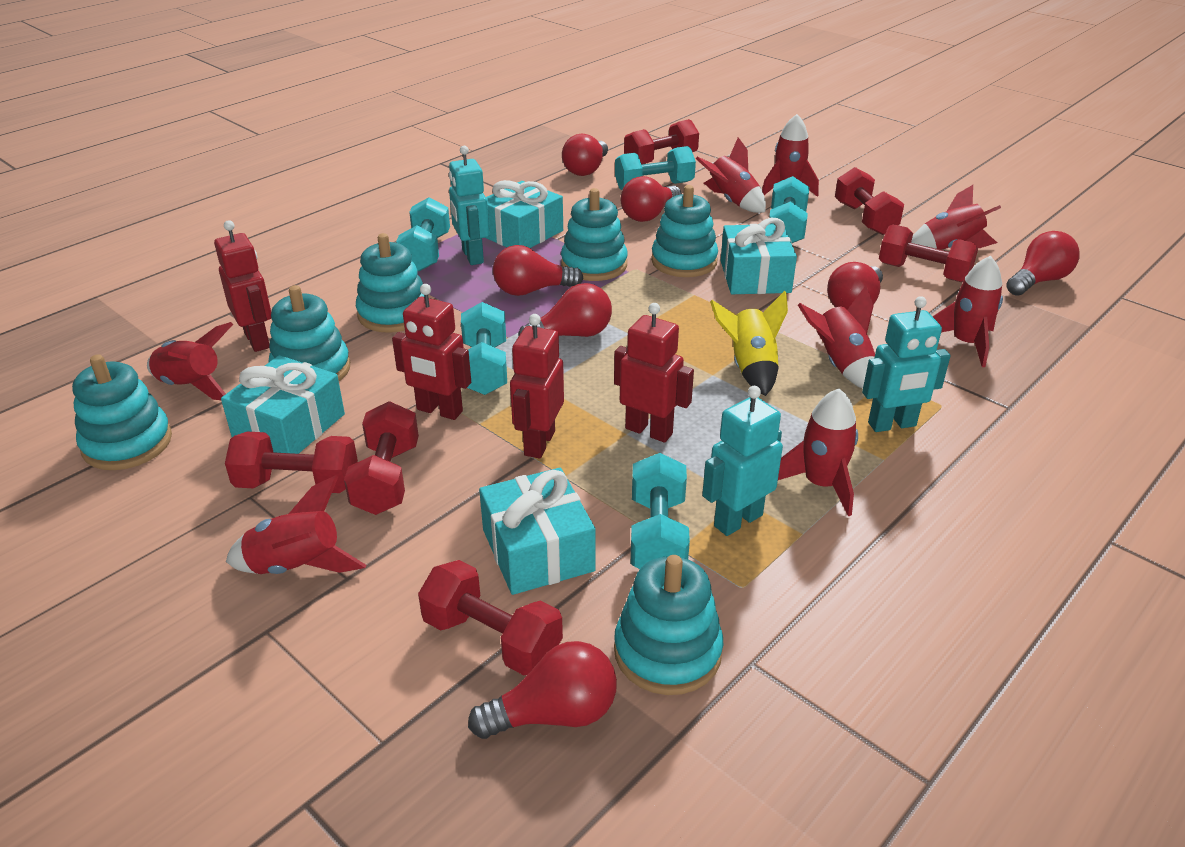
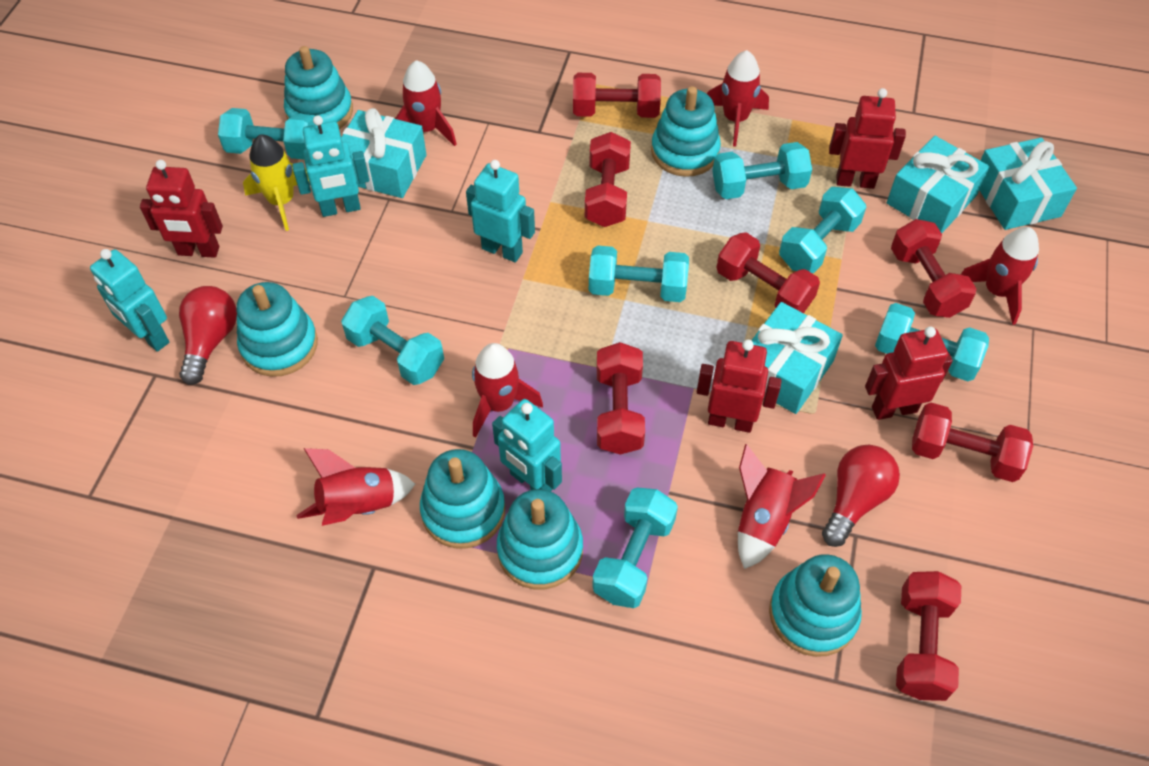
red dumbbell: 6 -> 7
red light bulb: 7 -> 2
red rocket: 8 -> 6
turquoise dumbbell: 5 -> 7
turquoise robot: 3 -> 4

